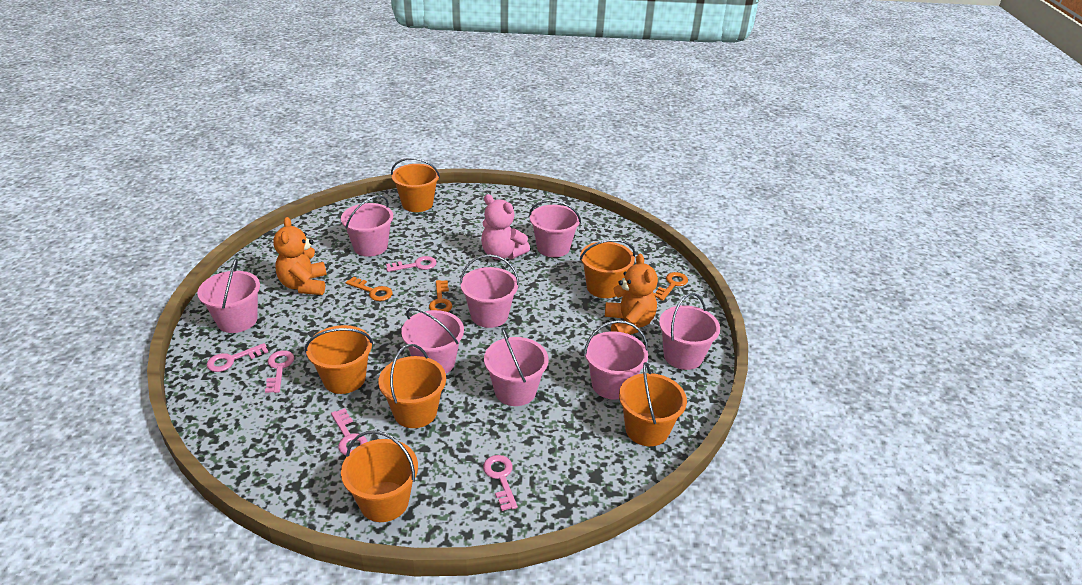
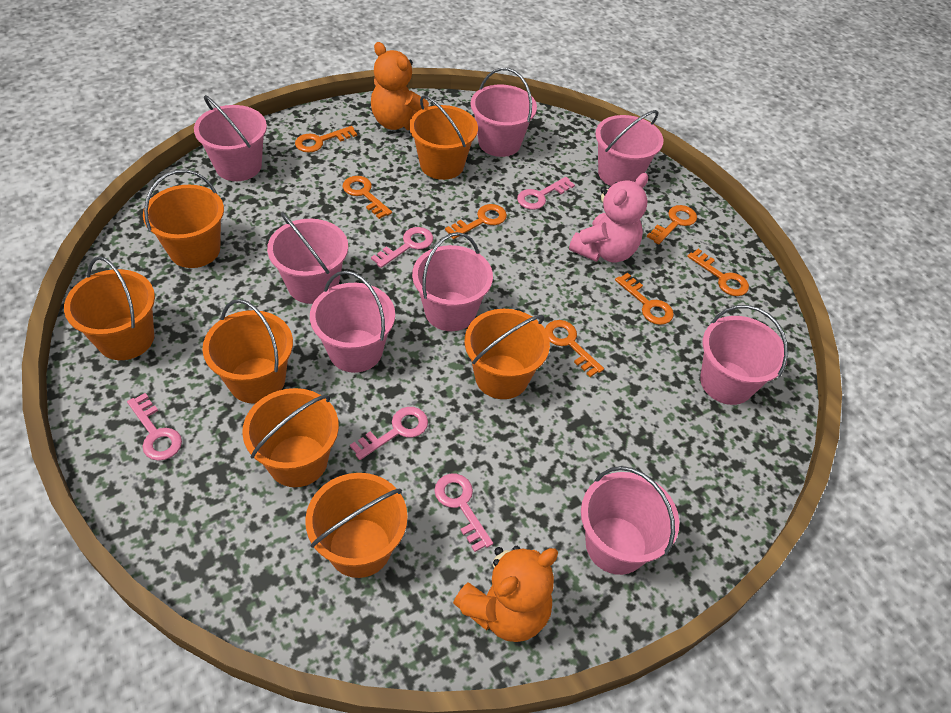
orange bucket: 6 -> 7
orange key: 3 -> 7

